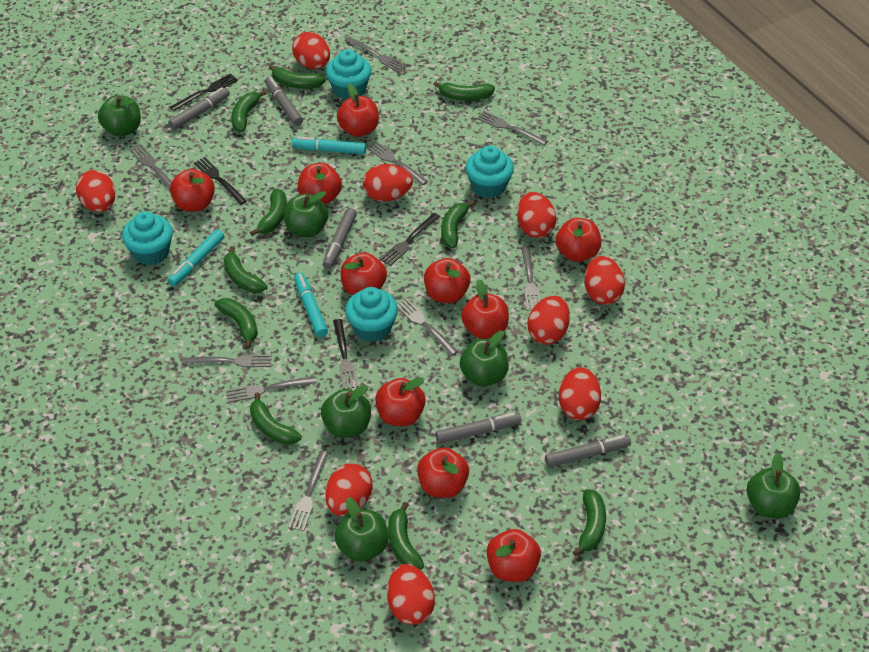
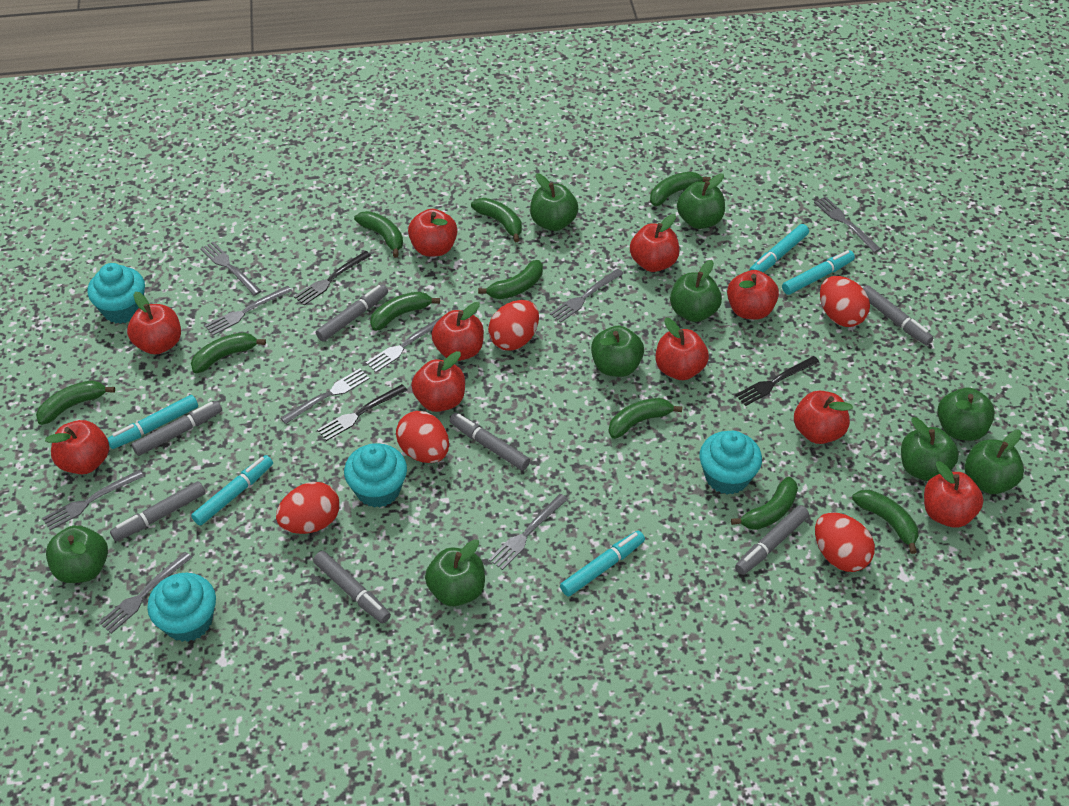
black fork: 4 -> 3
green apple: 6 -> 9
grey marker: 5 -> 7
red egg: 9 -> 5
turquoise marker: 3 -> 5

